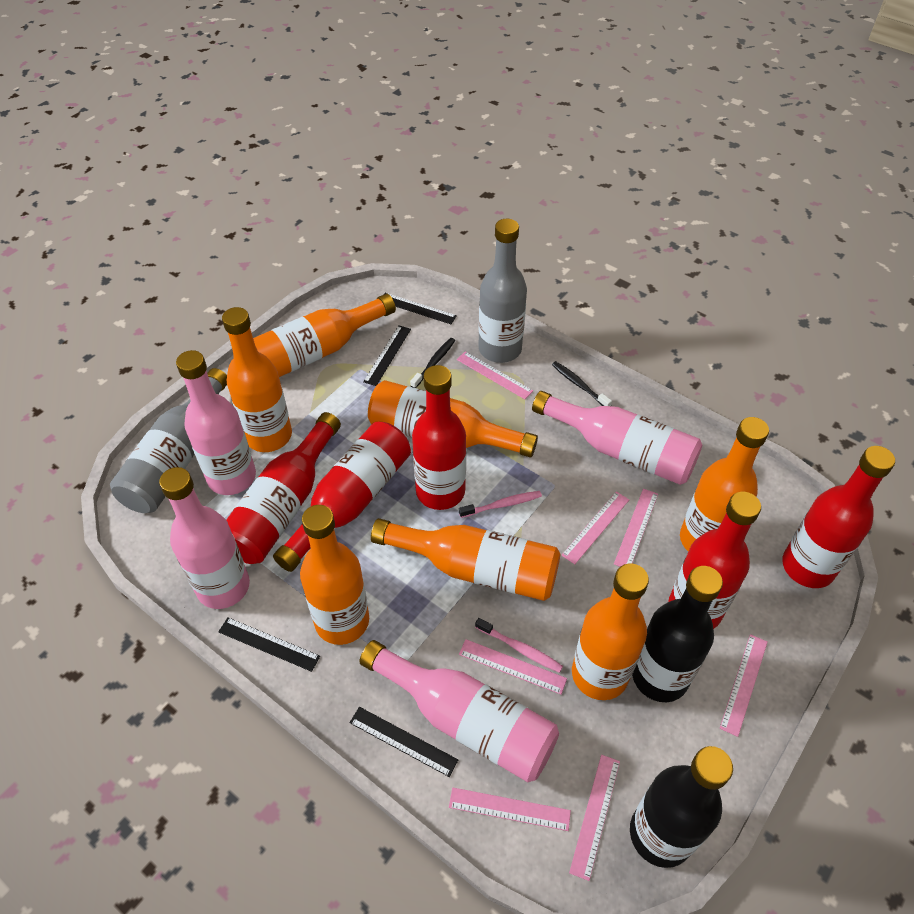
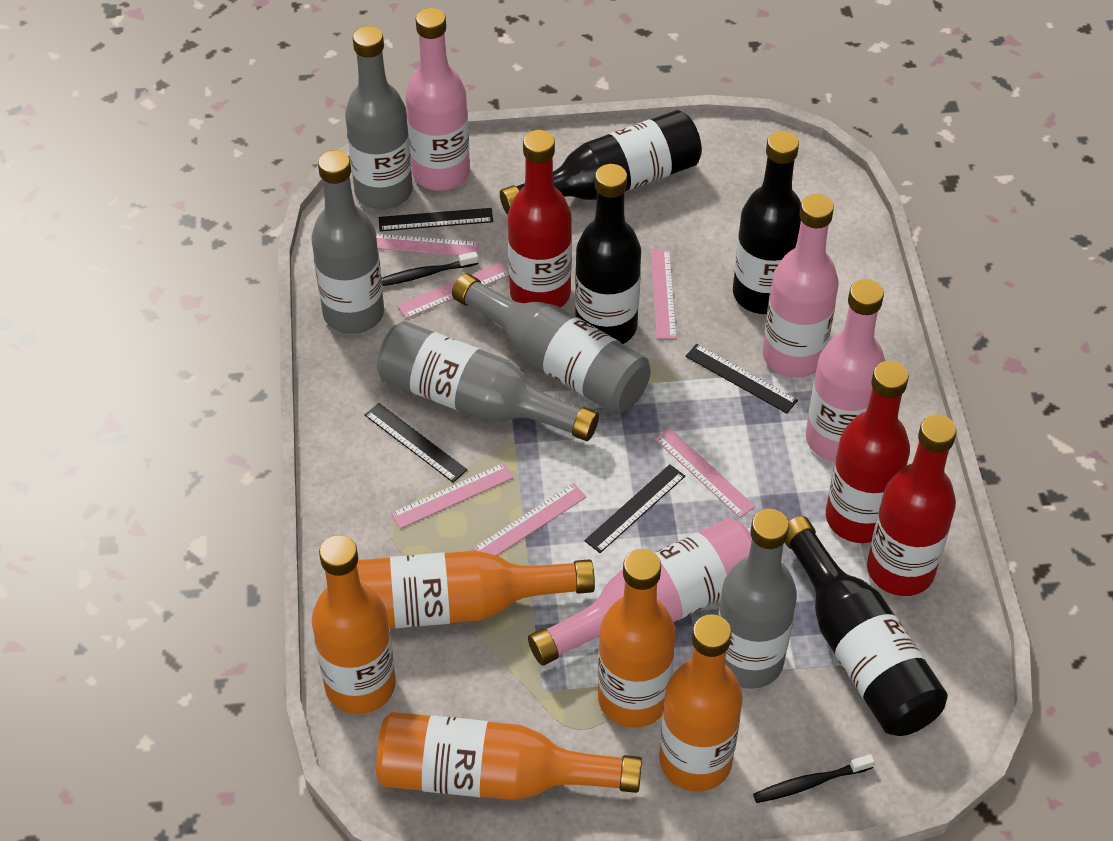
black bottle: 2 -> 4
grey bottle: 2 -> 5
orange bottle: 7 -> 5
pink ruler: 7 -> 6
pink toothbrush: 2 -> 0
red bottle: 5 -> 3

